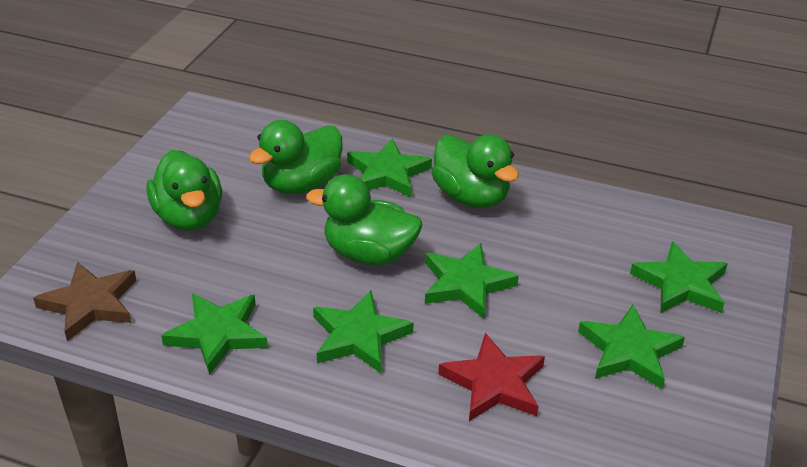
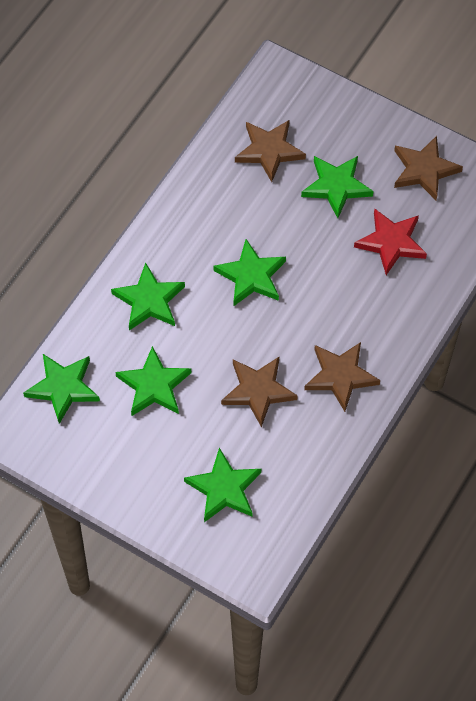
brown star: 1 -> 4
green duck: 4 -> 0

